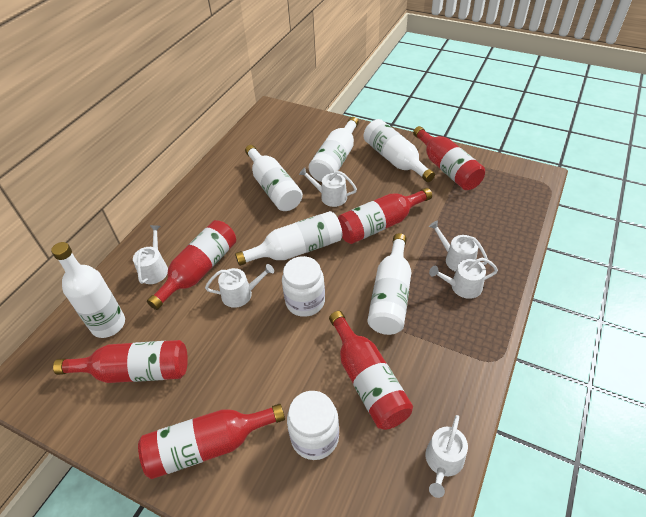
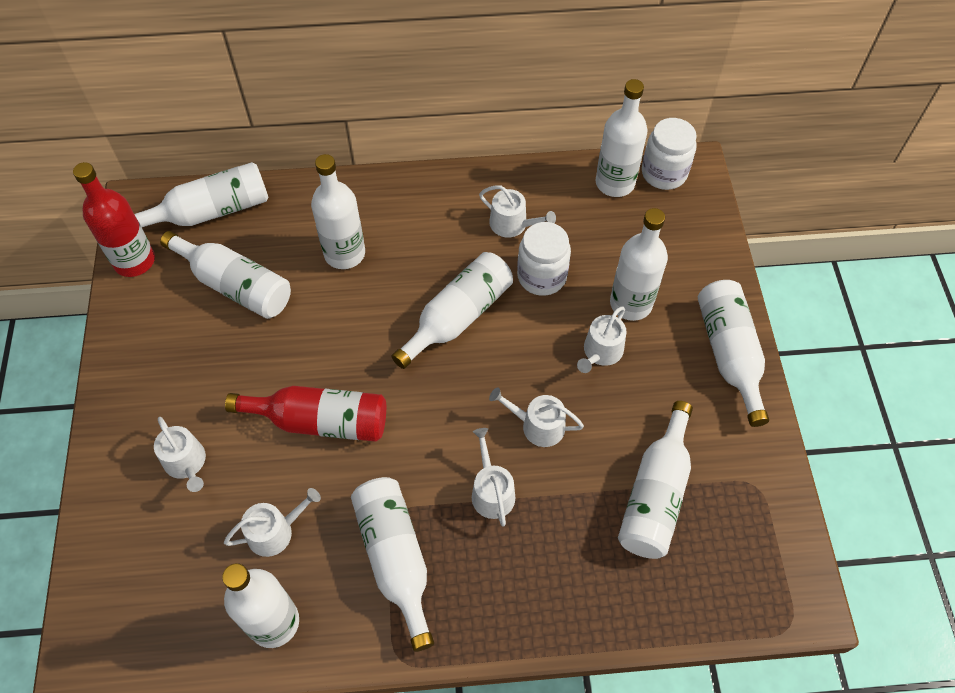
red bottle: 6 -> 2
white bottle: 6 -> 10

